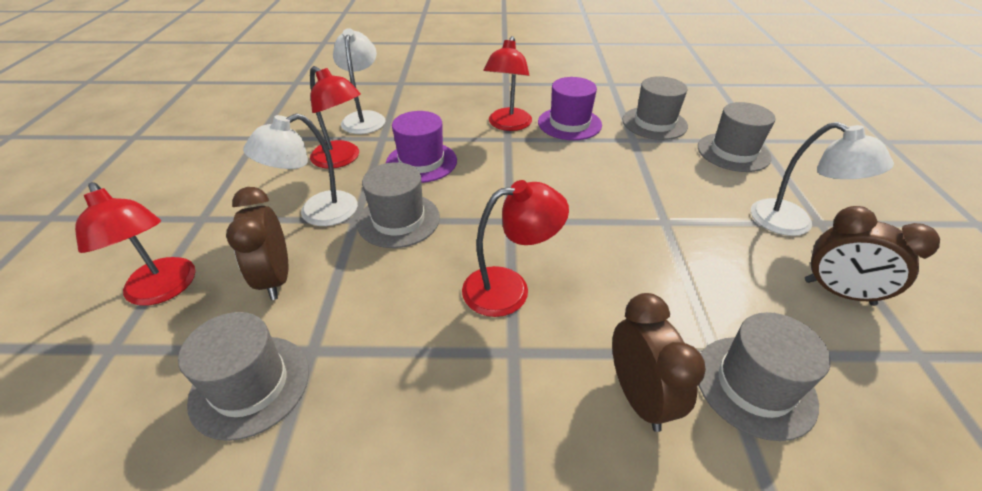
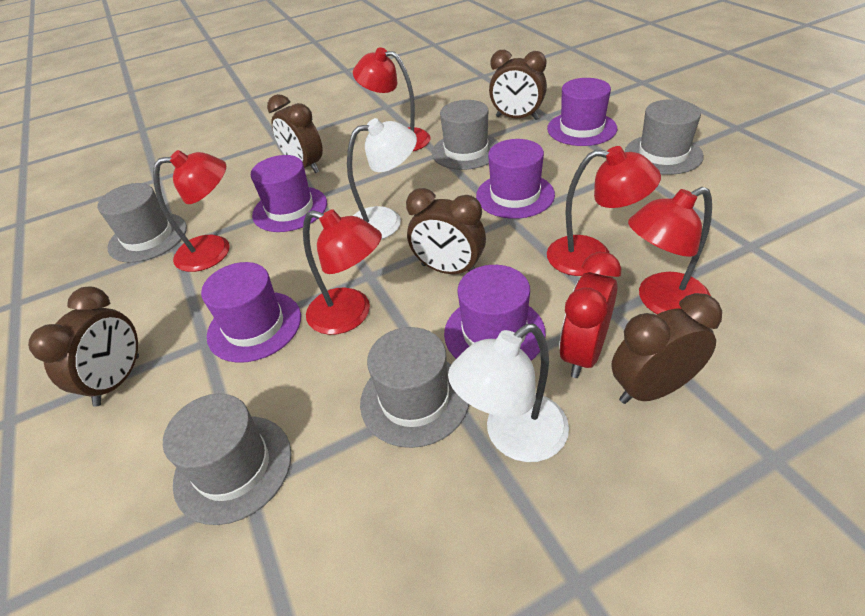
brown clock: 3 -> 5
purple hat: 2 -> 5
red clock: 0 -> 1
red lamp: 4 -> 5
white lamp: 3 -> 2

